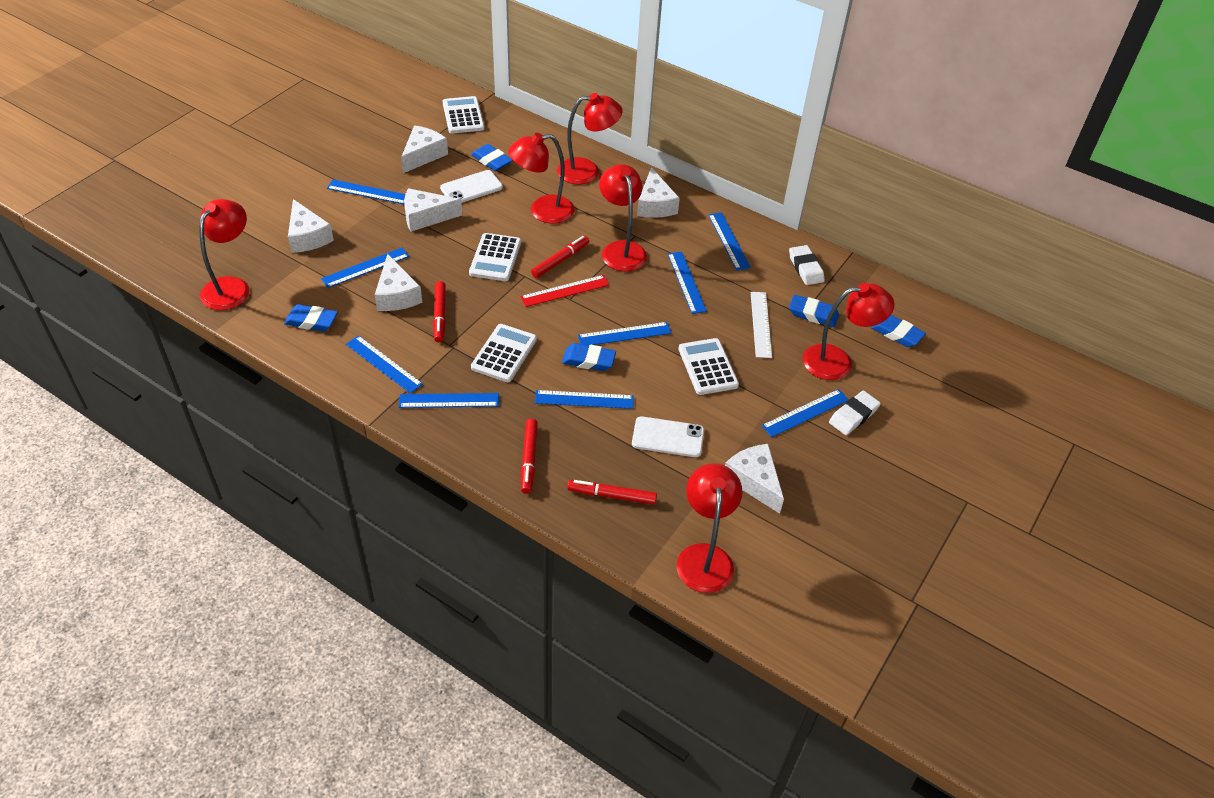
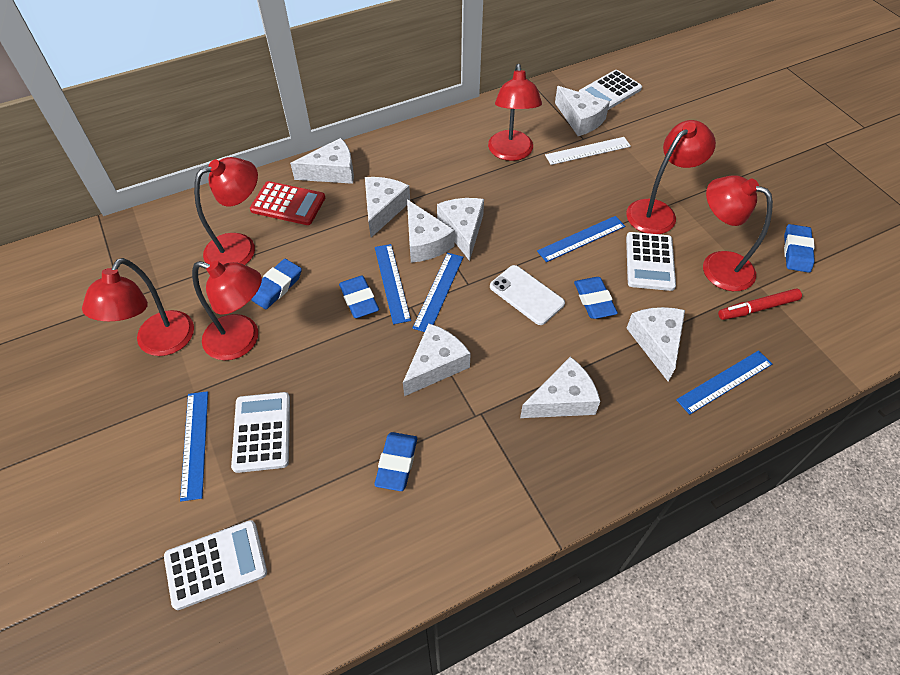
blue ruler: 9 -> 5
red calculator: 0 -> 1
red marker: 4 -> 1
red ruler: 1 -> 0
white cheese: 6 -> 8
white eraser: 2 -> 0
white phone: 2 -> 1

